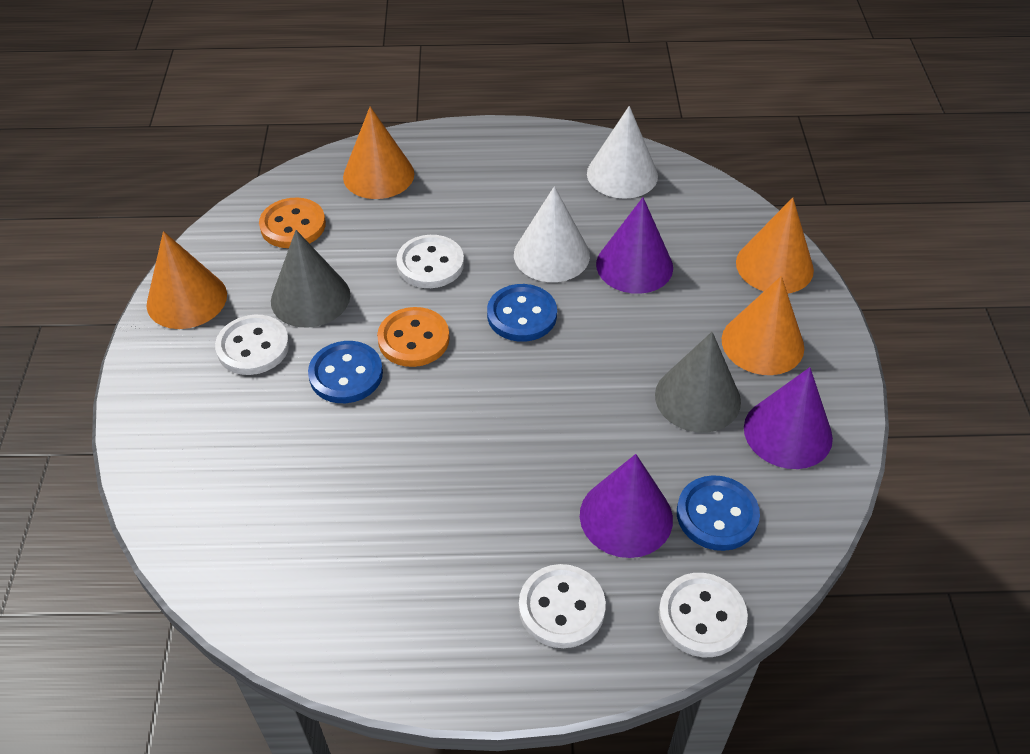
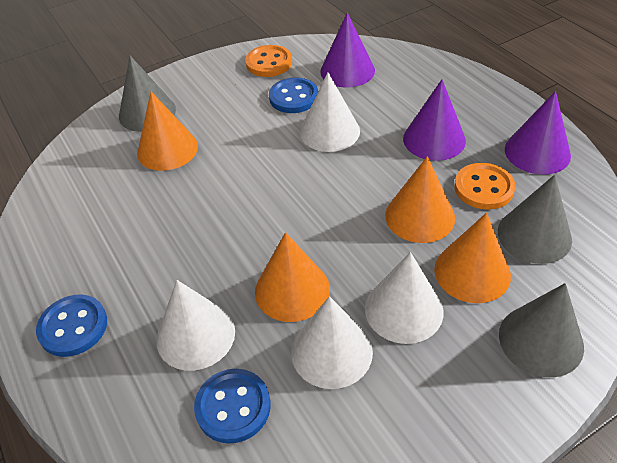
grey cone: 2 -> 3
white button: 4 -> 0
white cone: 2 -> 4

